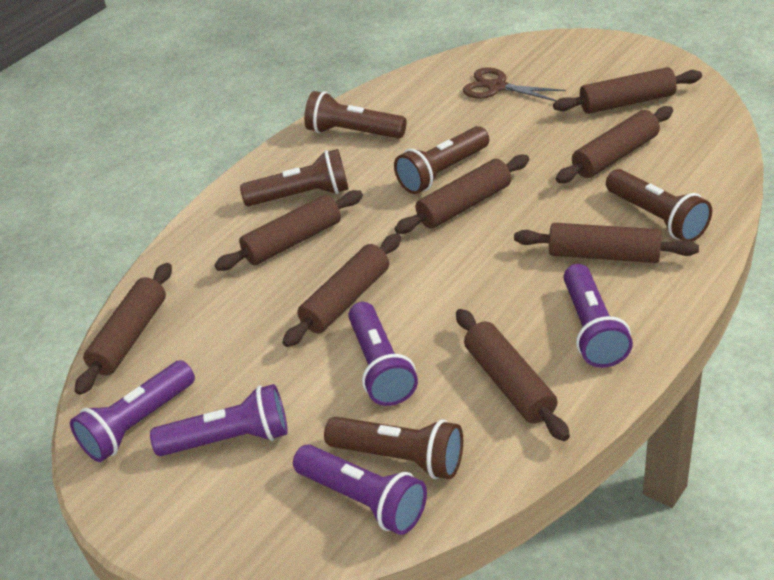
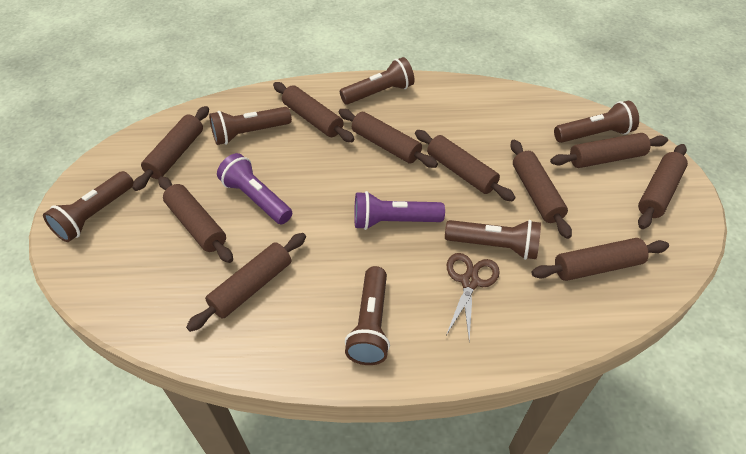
brown flashlight: 5 -> 6
brown rolling pin: 8 -> 10
purple flashlight: 5 -> 2

